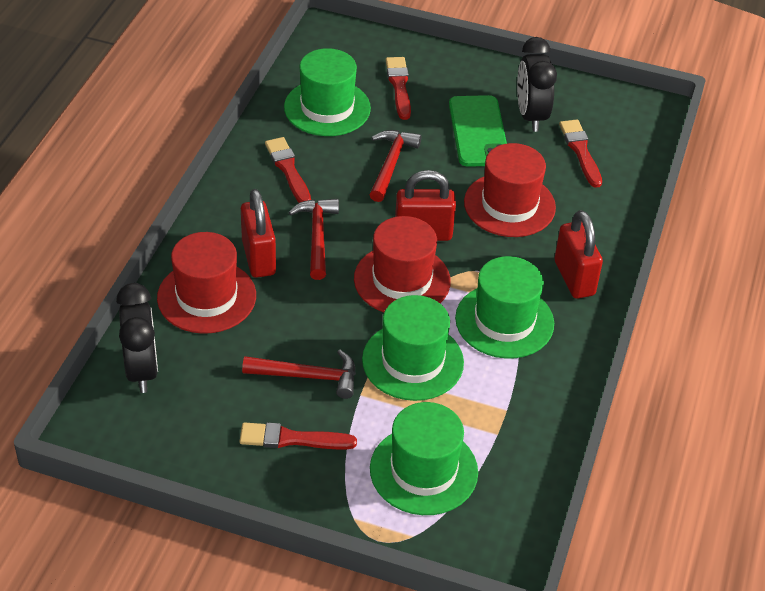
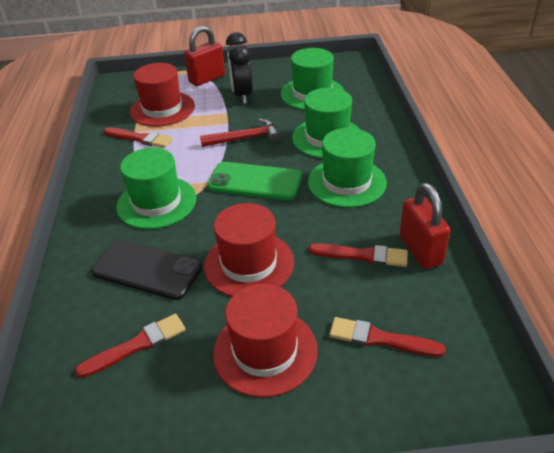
black clock: 2 -> 1
black phone: 0 -> 1
red hammer: 3 -> 1
red padlock: 3 -> 2

